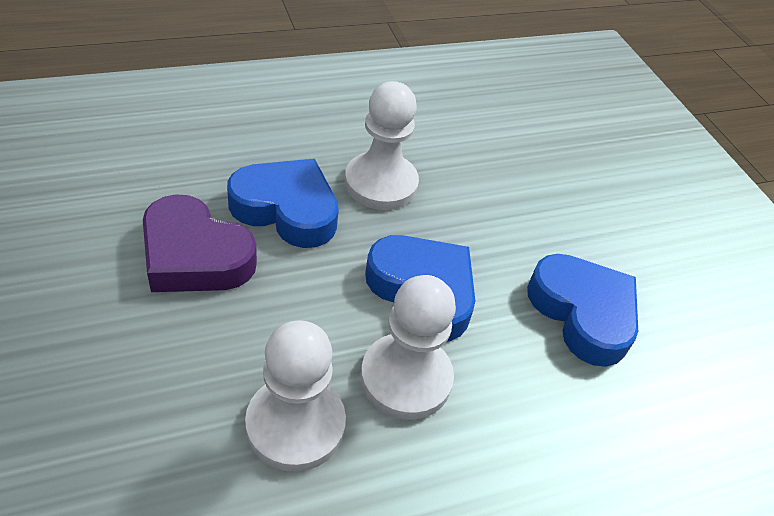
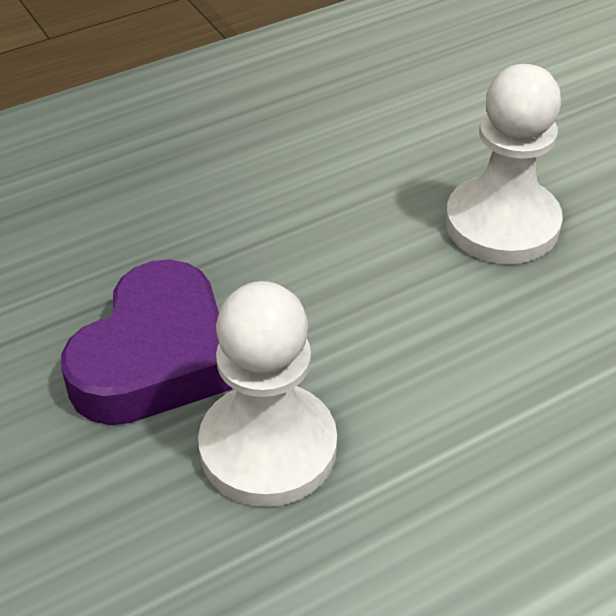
blue heart: 3 -> 0
white pawn: 3 -> 2

